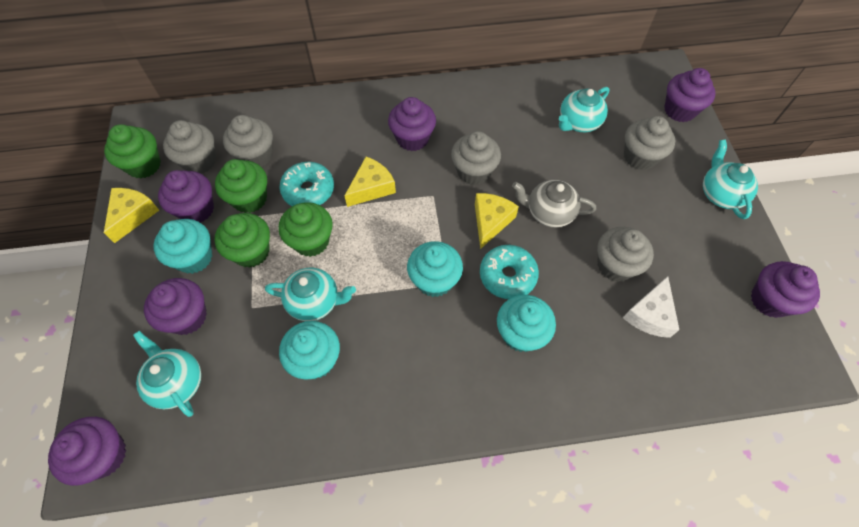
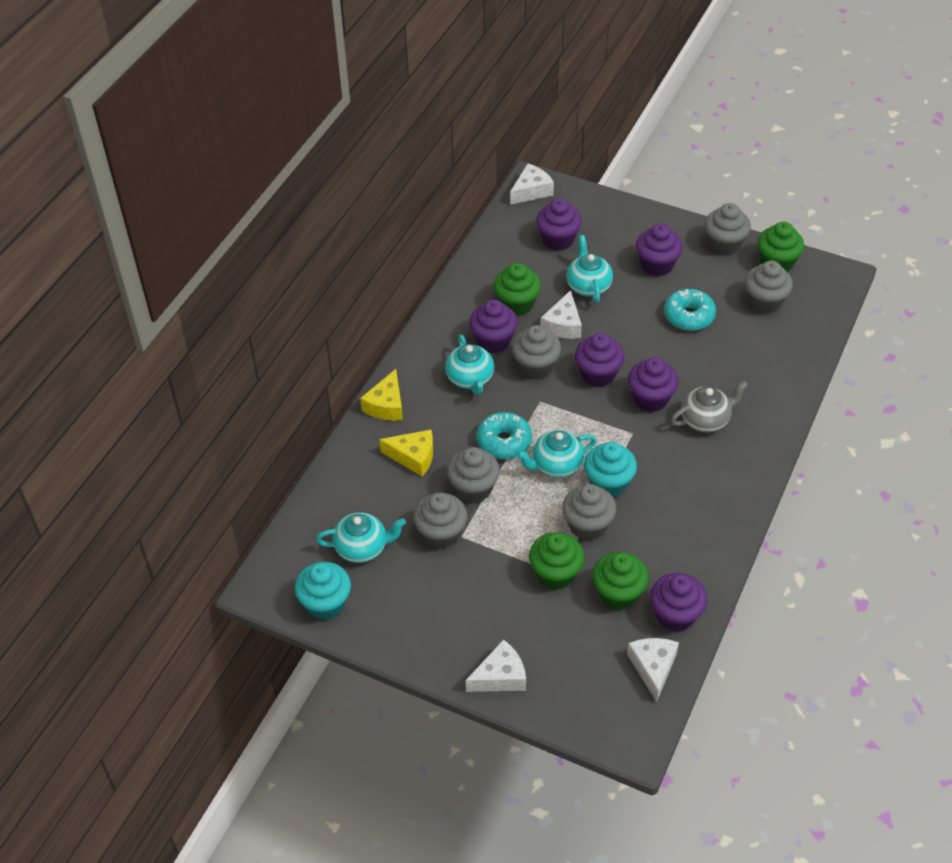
grey cupcake: 5 -> 6
turquoise cupcake: 4 -> 2
white cheese: 1 -> 4
yellow cheese: 3 -> 2

